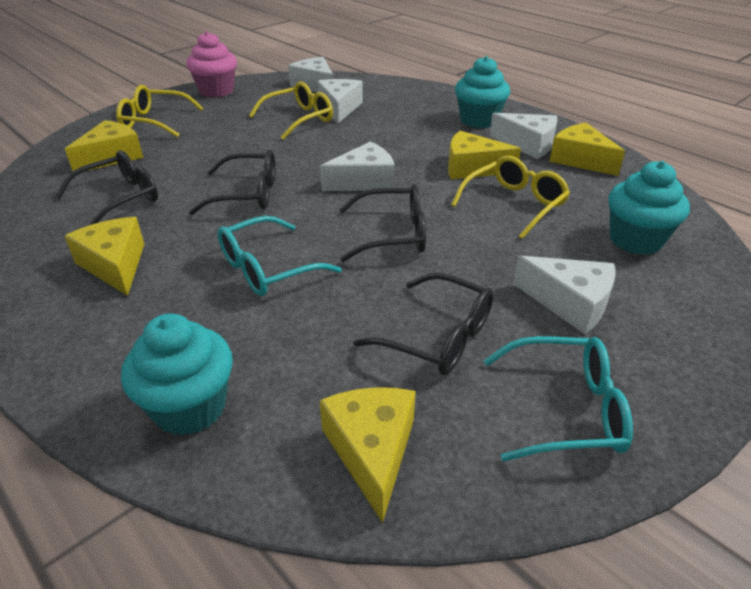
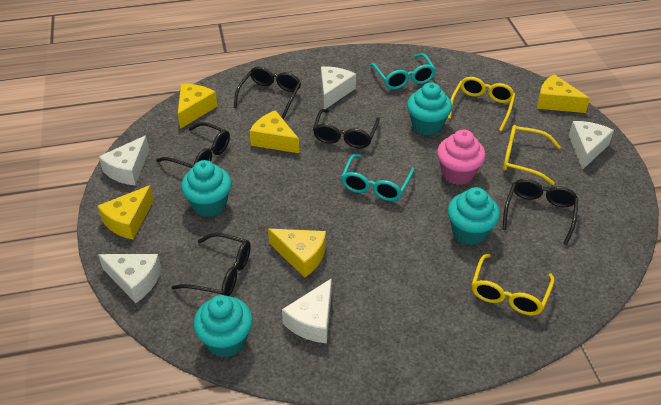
black glasses: 4 -> 5
turquoise cupcake: 3 -> 4

